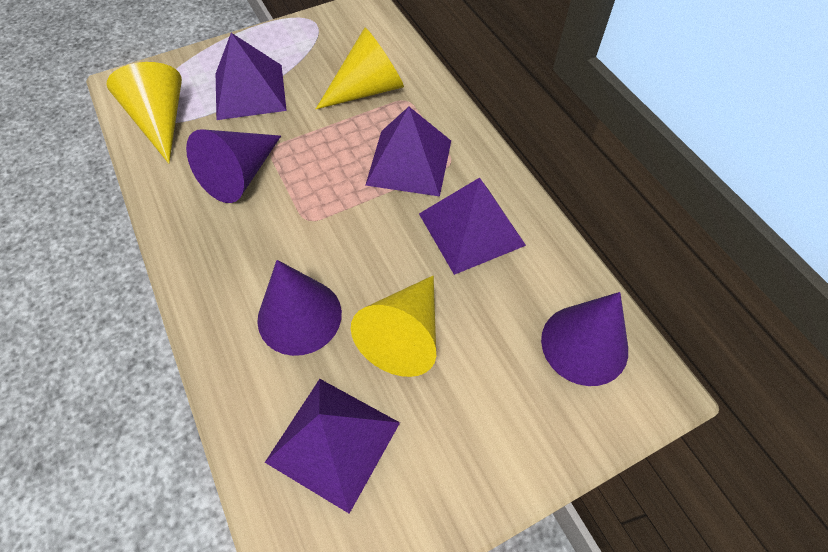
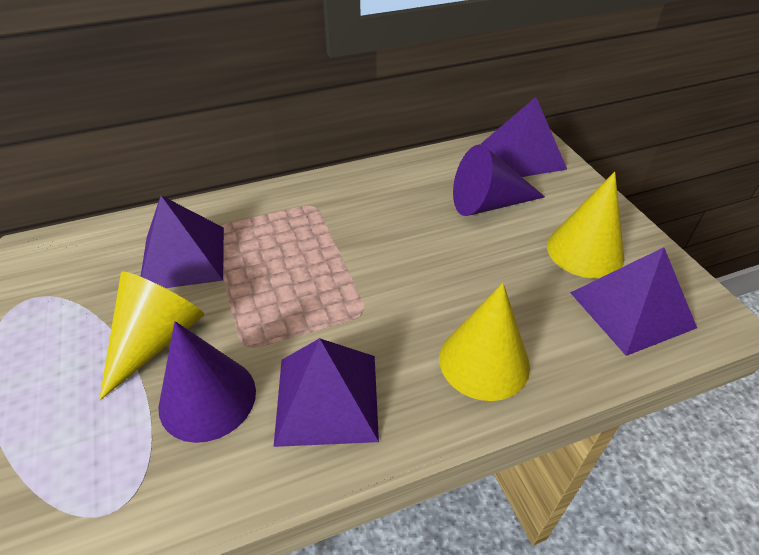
purple cone: 3 -> 2

